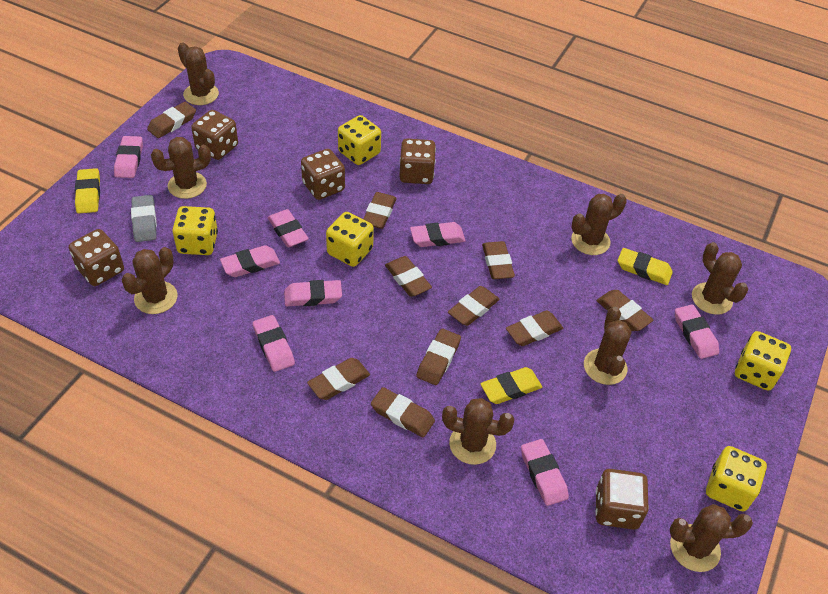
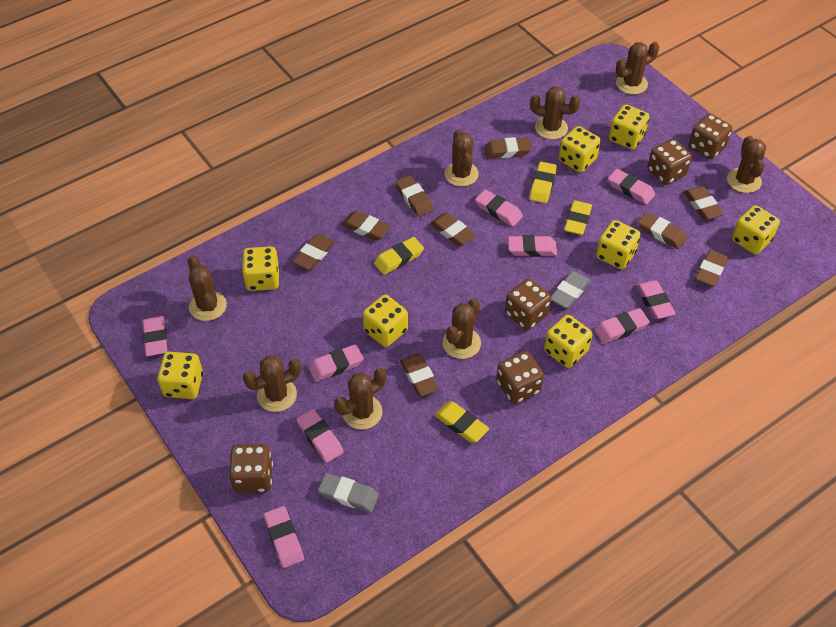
brown eraser: 10 -> 9
grey eraser: 1 -> 2
pink eraser: 8 -> 9
yellow dice: 5 -> 8
yellow eraser: 3 -> 4

